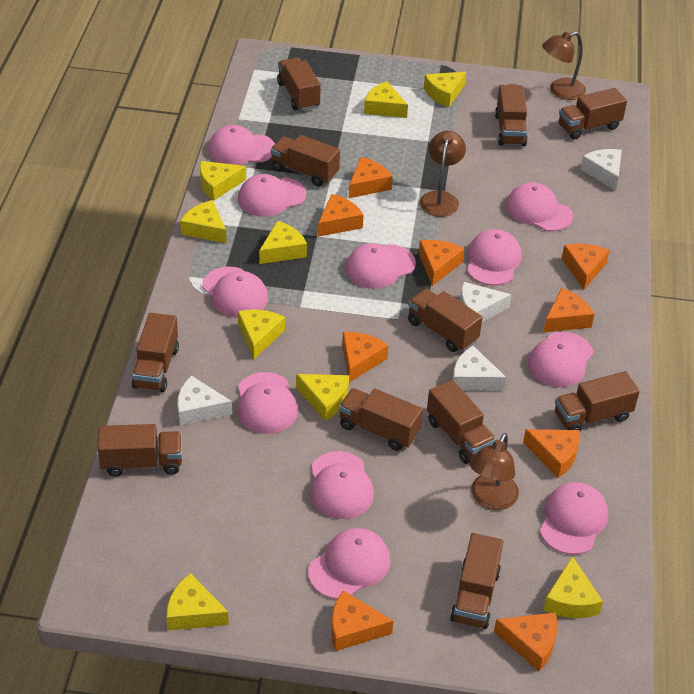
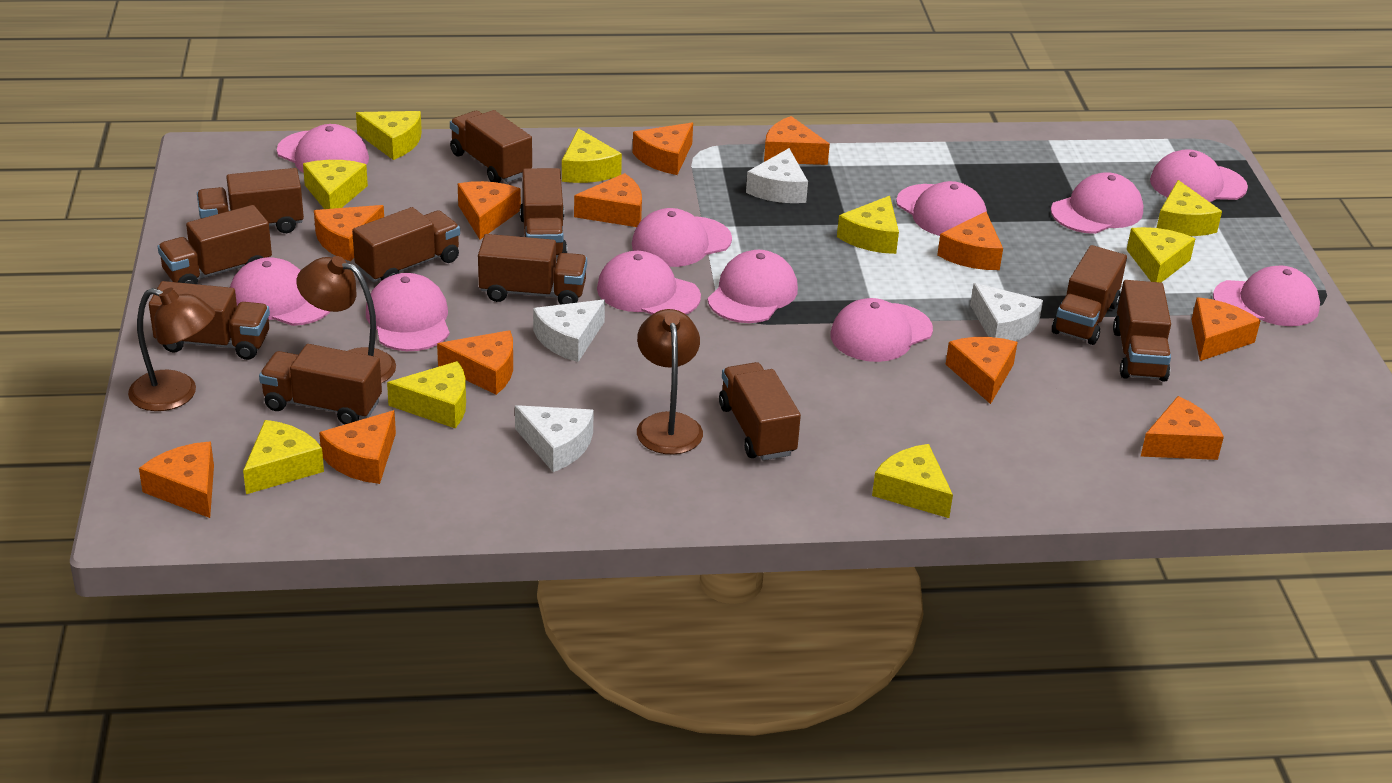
orange cheese: 9 -> 12

